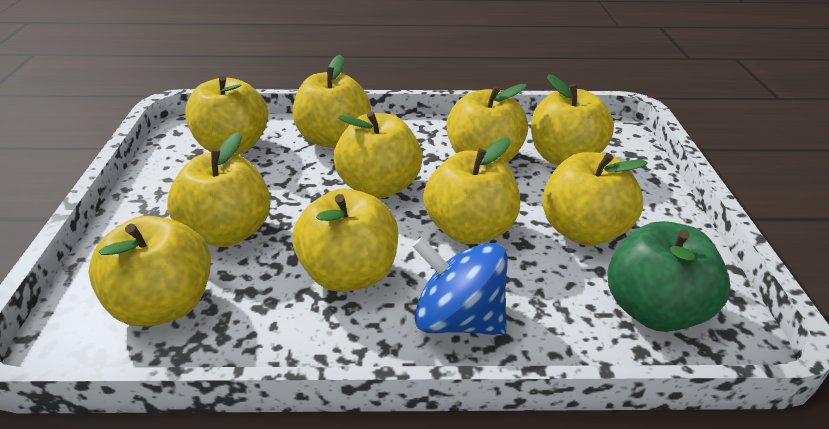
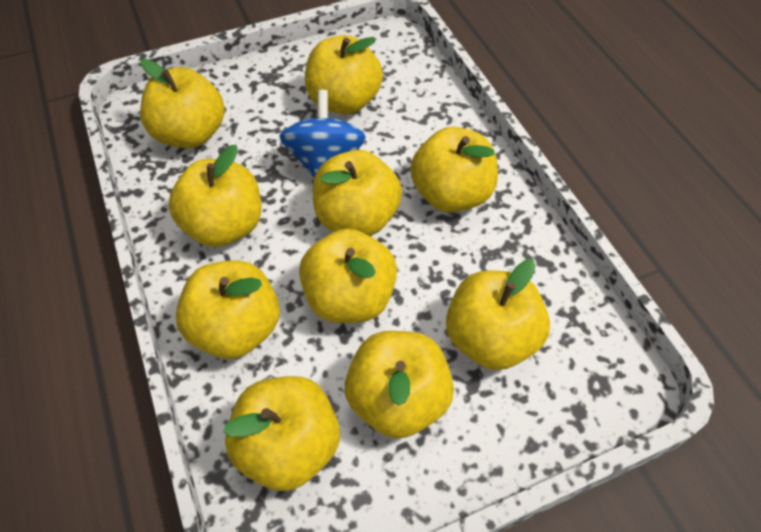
green apple: 1 -> 0

